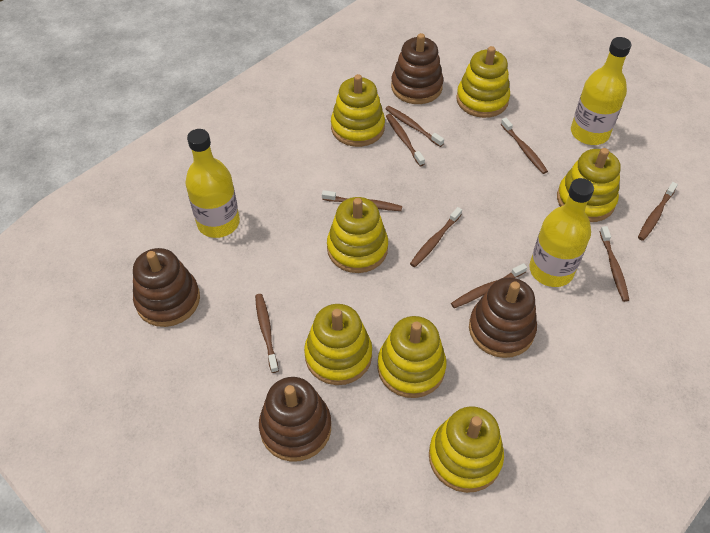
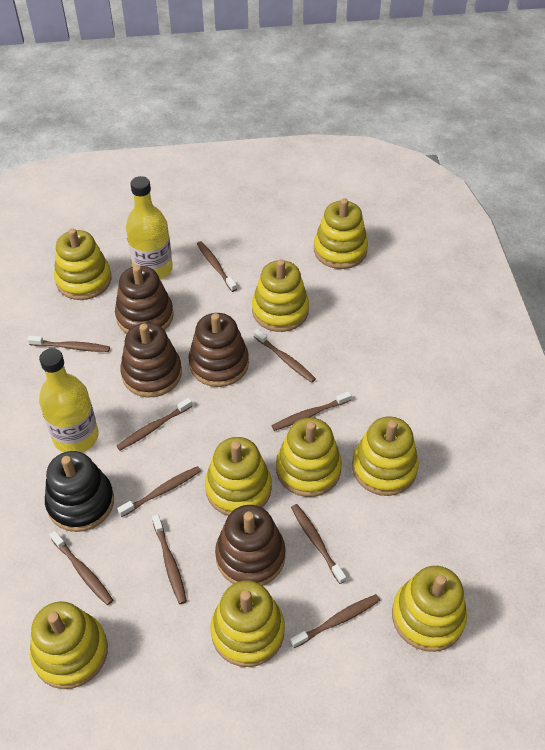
black stacking toy: 0 -> 1
brown toothbrush: 9 -> 10
yellow bottle: 3 -> 2
yellow stacking toy: 7 -> 9

